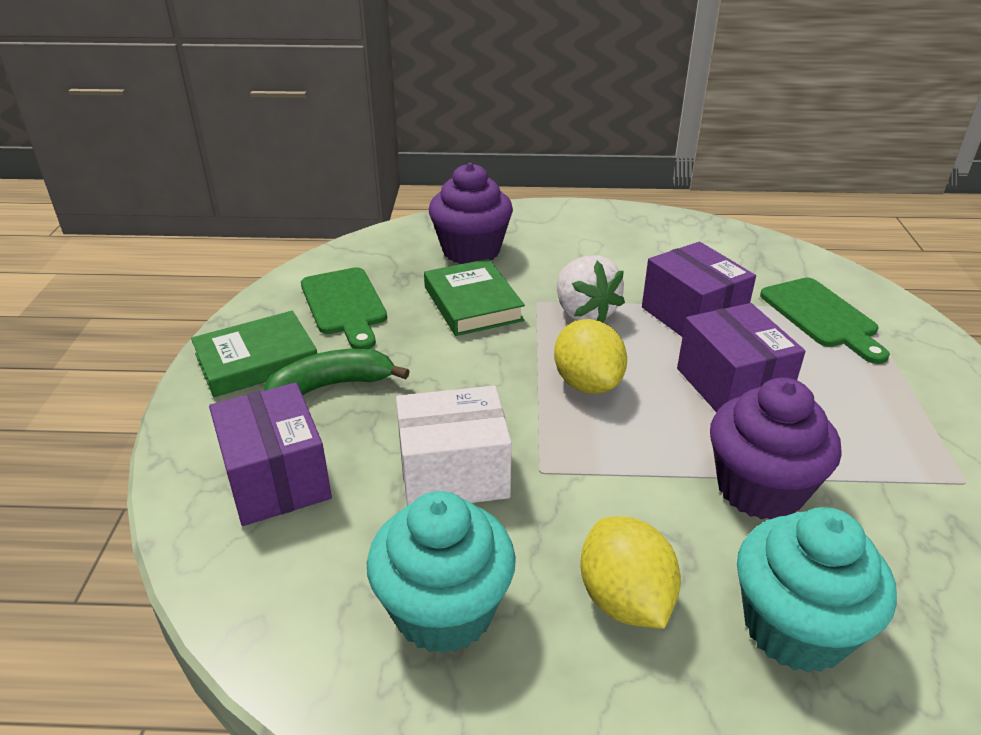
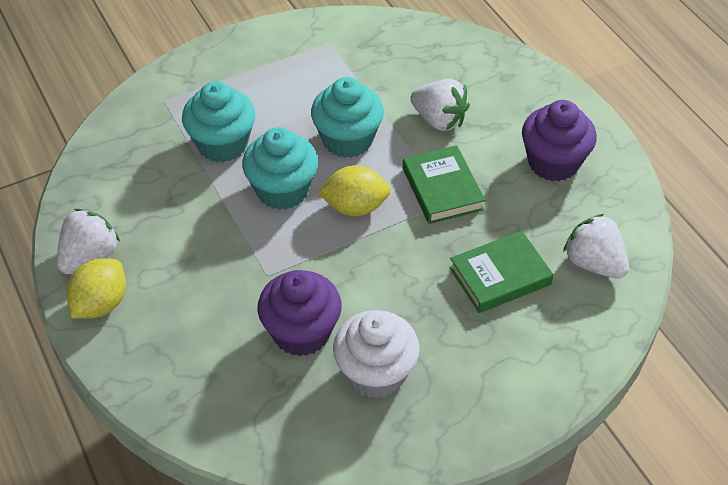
green banana: 1 -> 0
green cutting board: 2 -> 0
purple box: 3 -> 0
turquoise cupcake: 2 -> 3
white box: 1 -> 0
white cupcake: 0 -> 1
white strawberry: 1 -> 3

